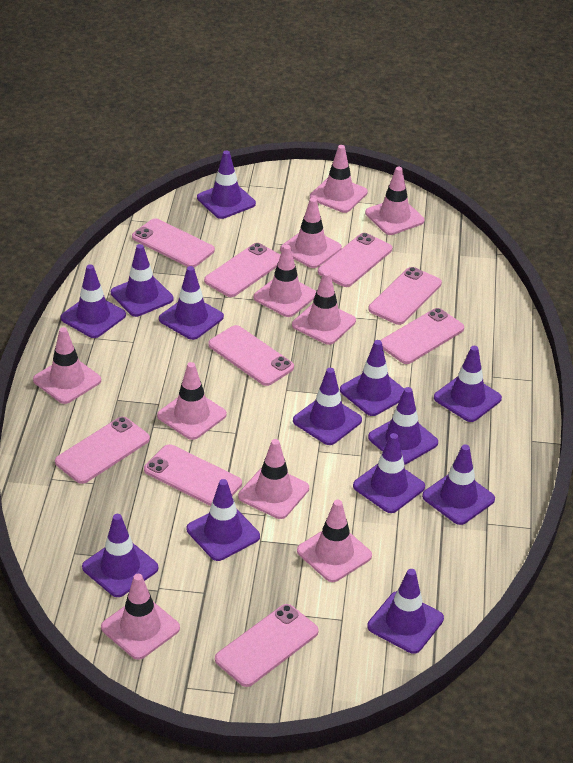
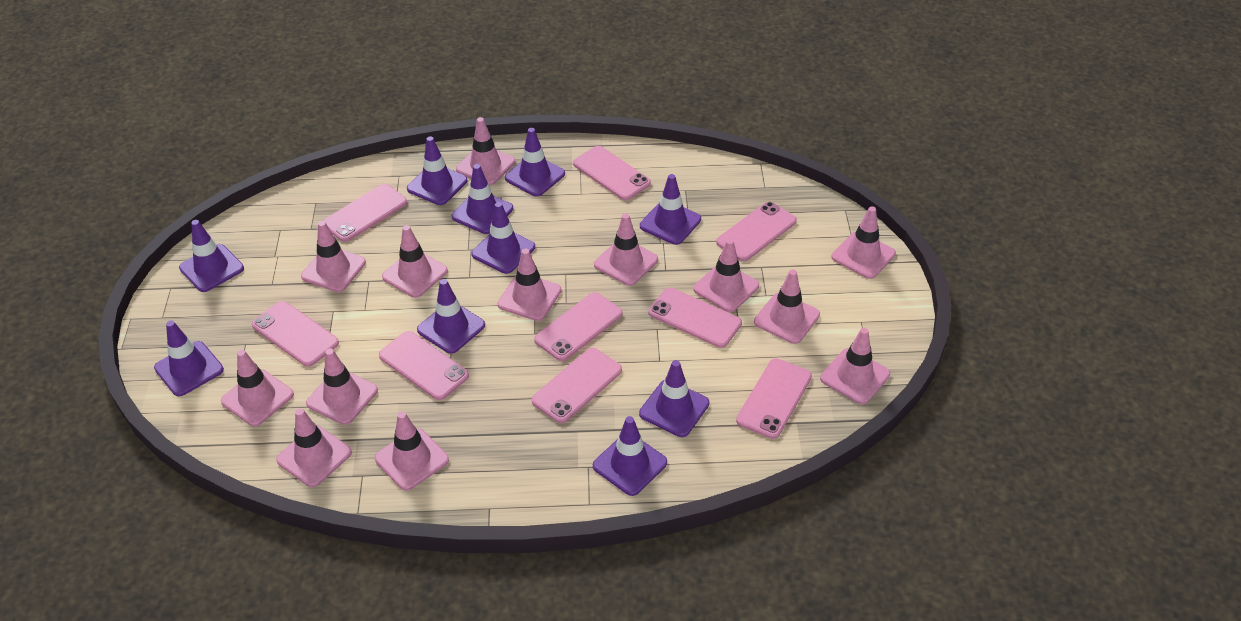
pink traffic cone: 10 -> 13
purple traffic cone: 13 -> 10

